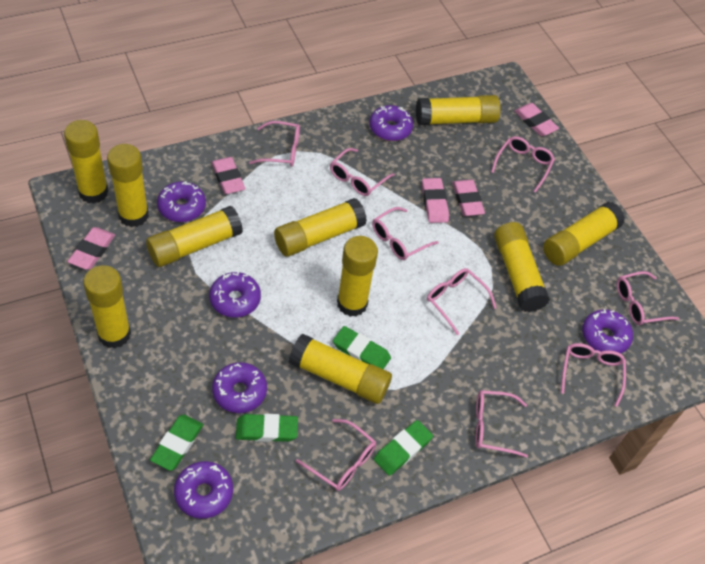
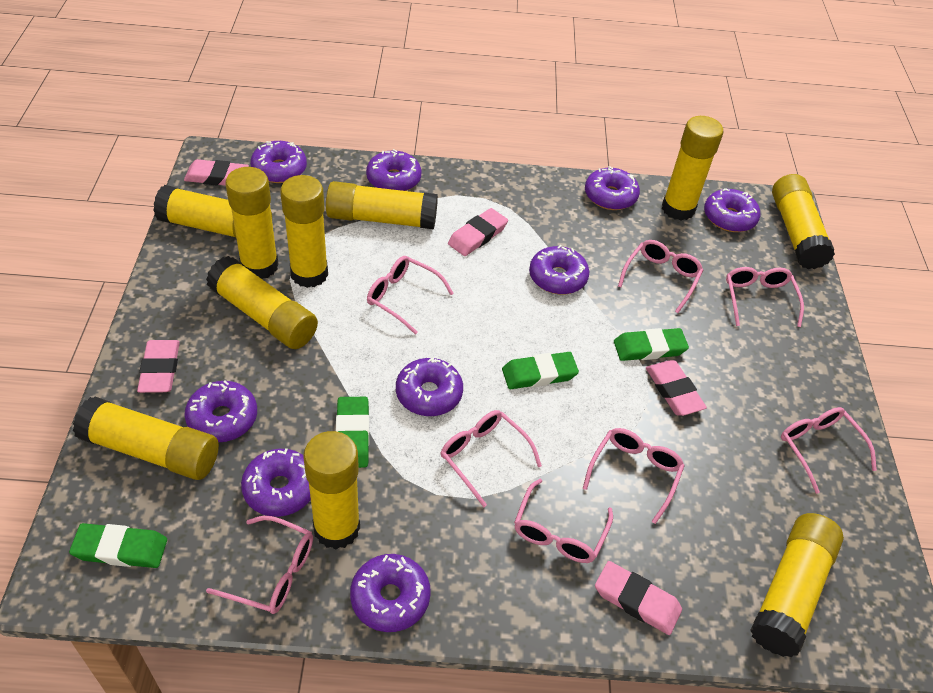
pink glasses: 9 -> 8
purple donut: 6 -> 9

